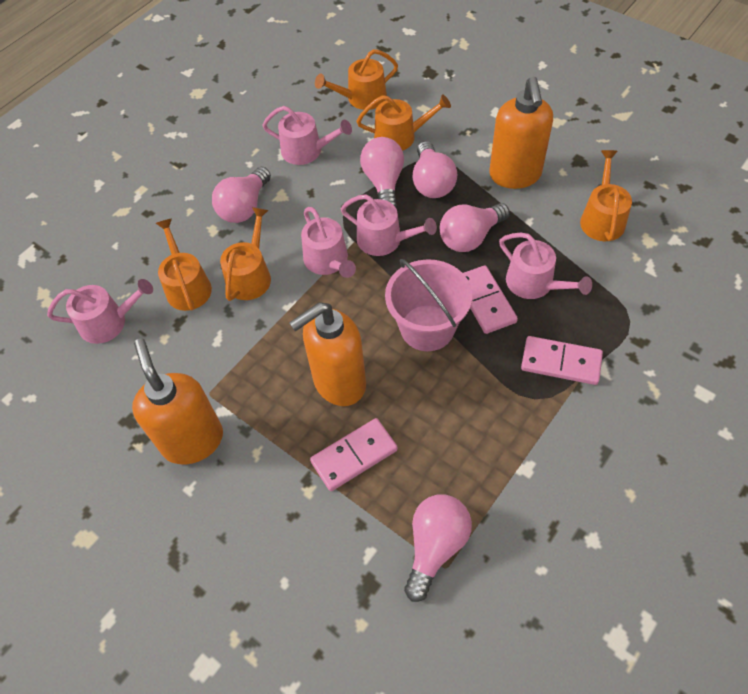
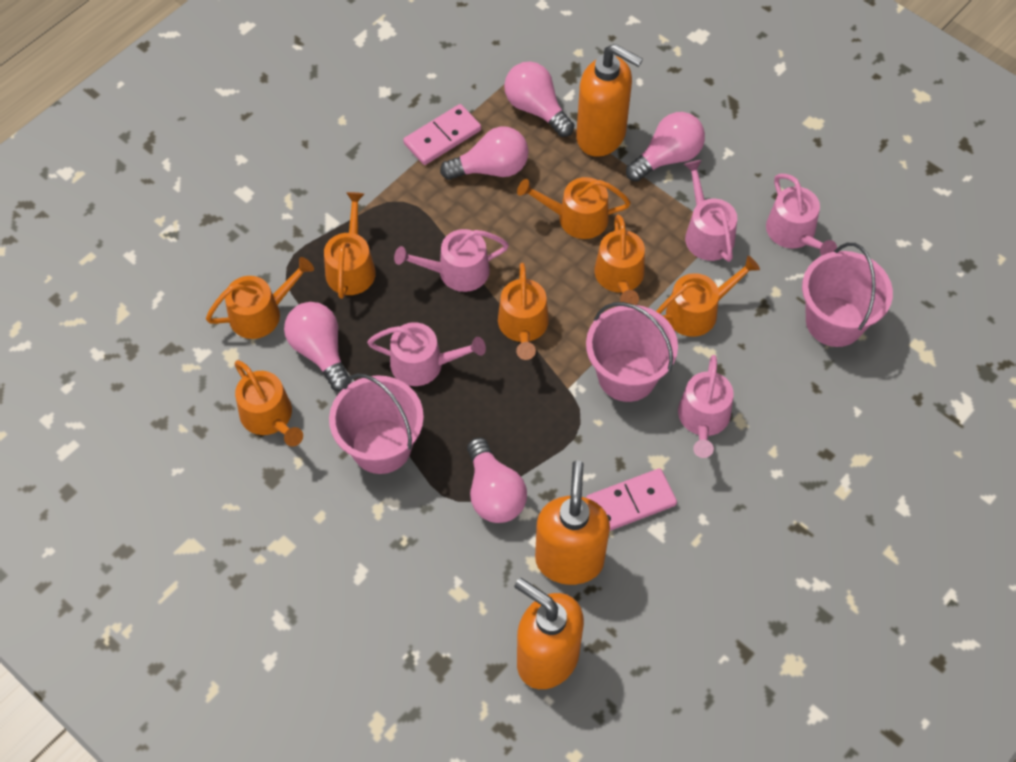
orange watering can: 5 -> 7
pink bucket: 1 -> 3
pink domino: 3 -> 2

